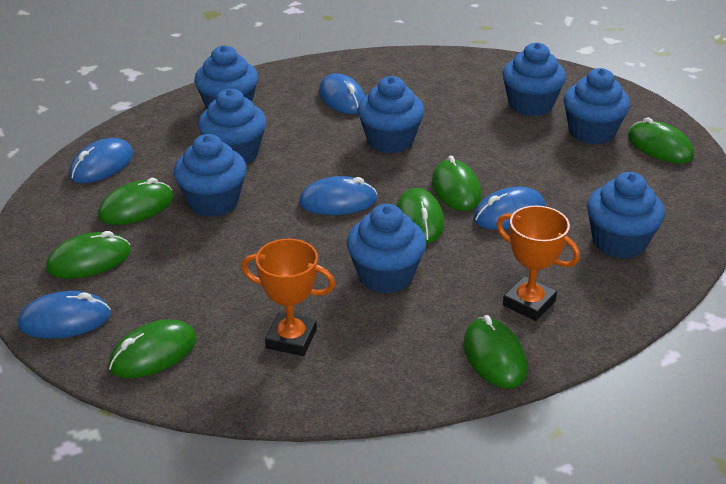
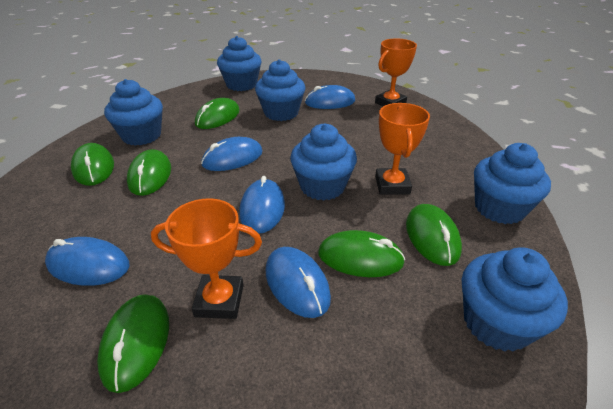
blue cupcake: 8 -> 6
green mouse: 7 -> 6
orange trophy: 2 -> 3

